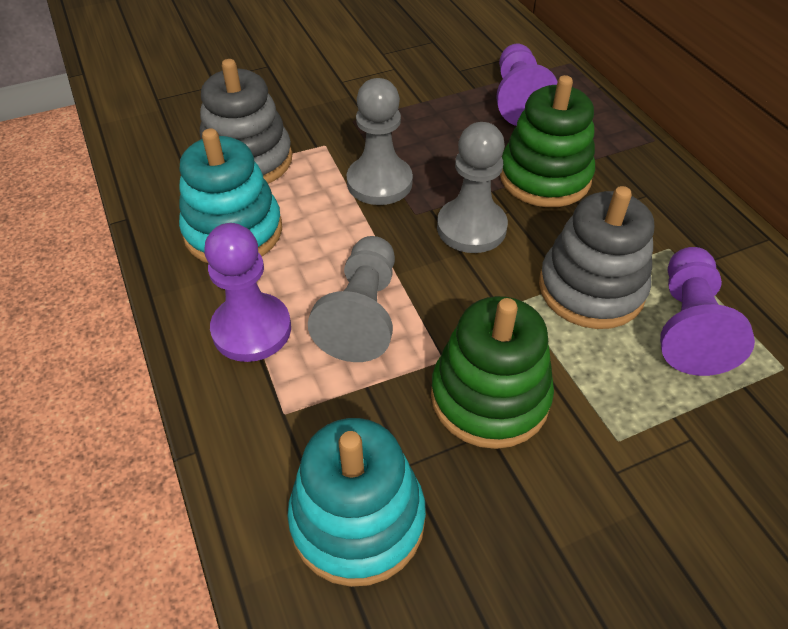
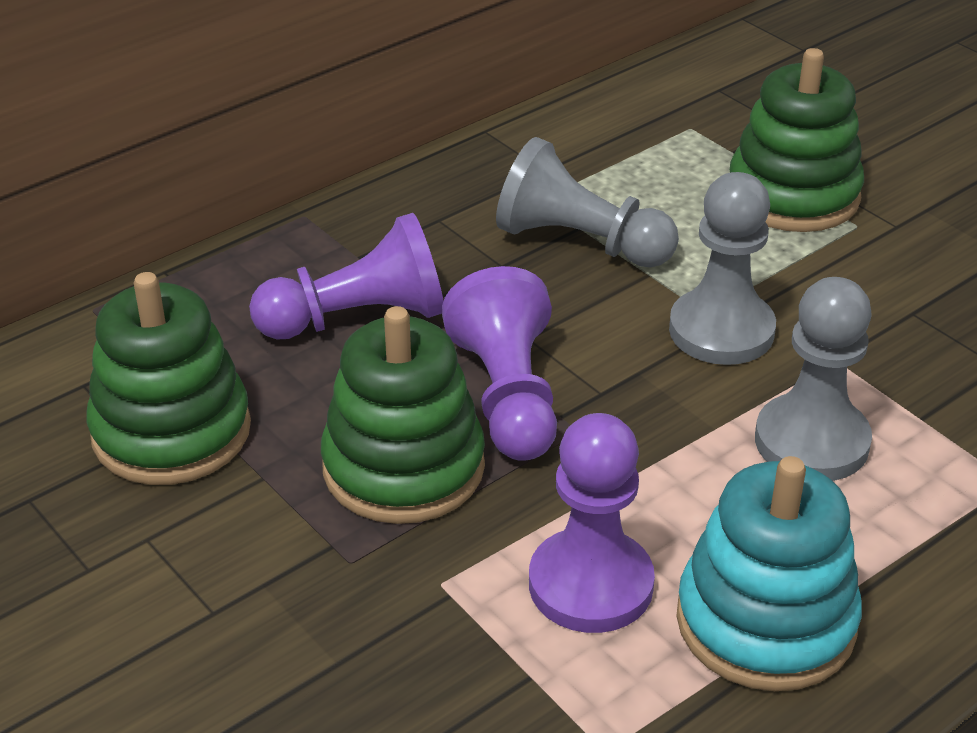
green stacking toy: 2 -> 3
grey stacking toy: 2 -> 0
turquoise stacking toy: 2 -> 1

